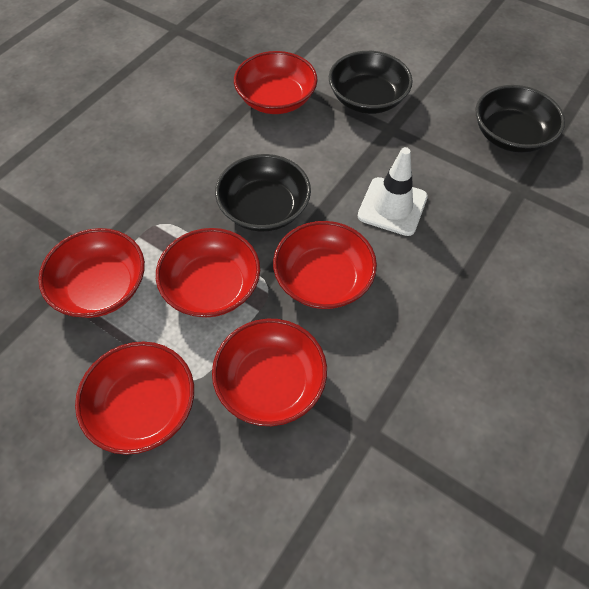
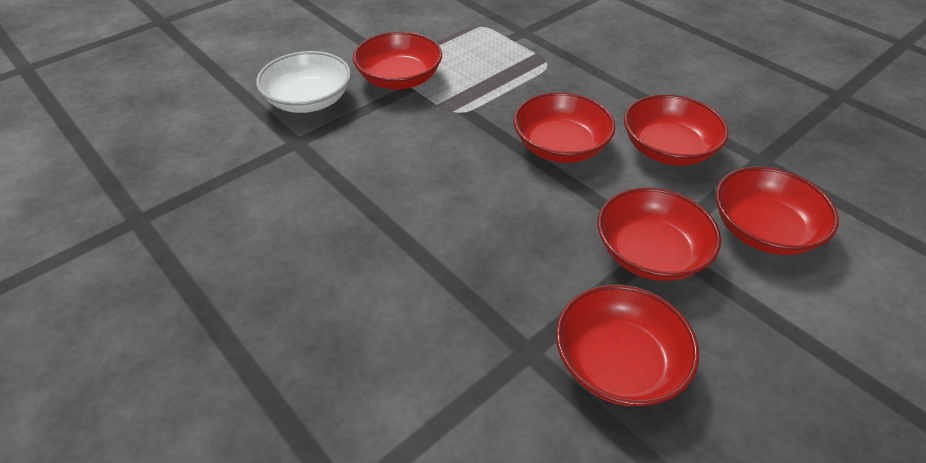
black bowl: 3 -> 0
white bowl: 0 -> 1
white traffic cone: 1 -> 0

